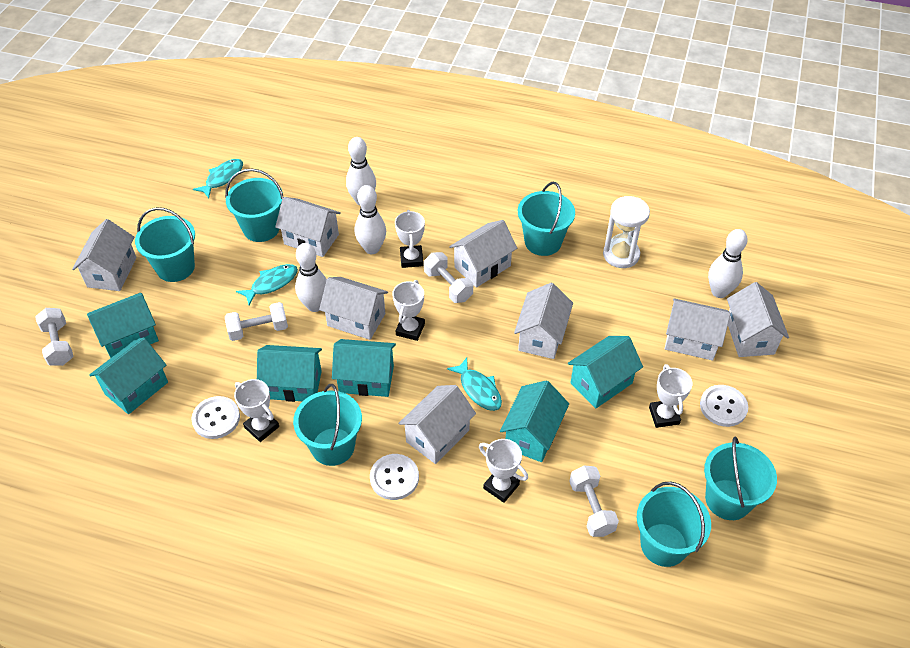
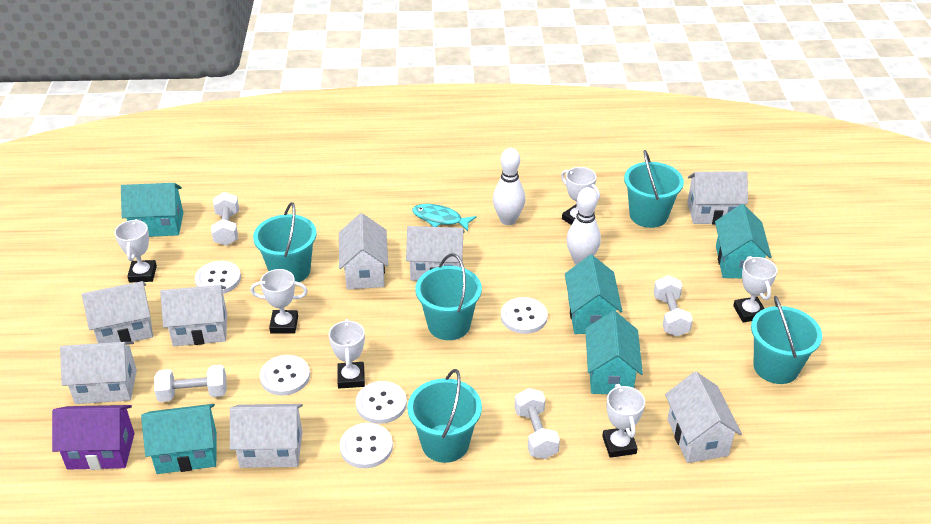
purple house: 0 -> 1
turquoise bucket: 6 -> 5
turquoise fish: 3 -> 1
turquoise house: 6 -> 5
white bowling pin: 4 -> 2
white button: 3 -> 5
white hourglass: 1 -> 0
white trophy: 5 -> 6

